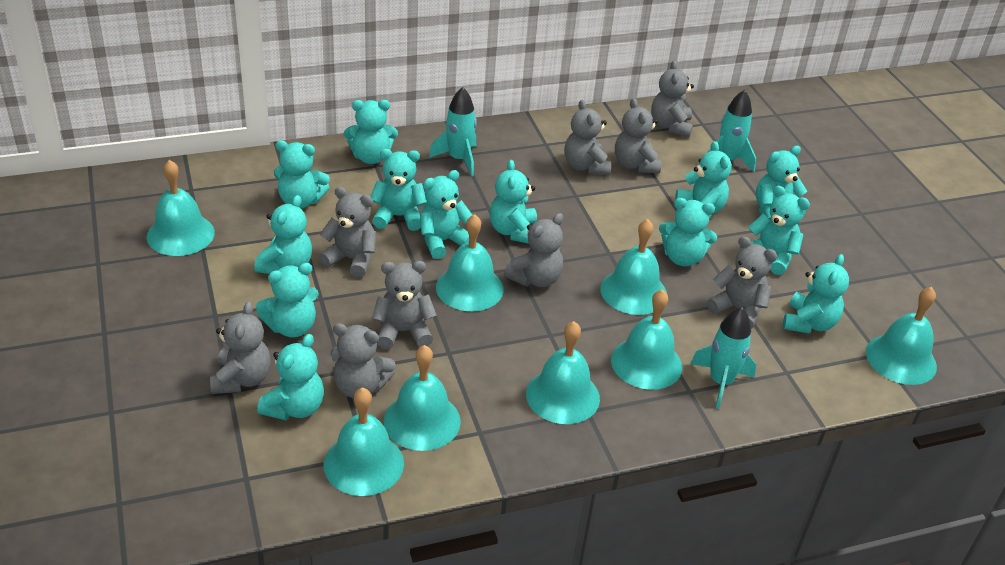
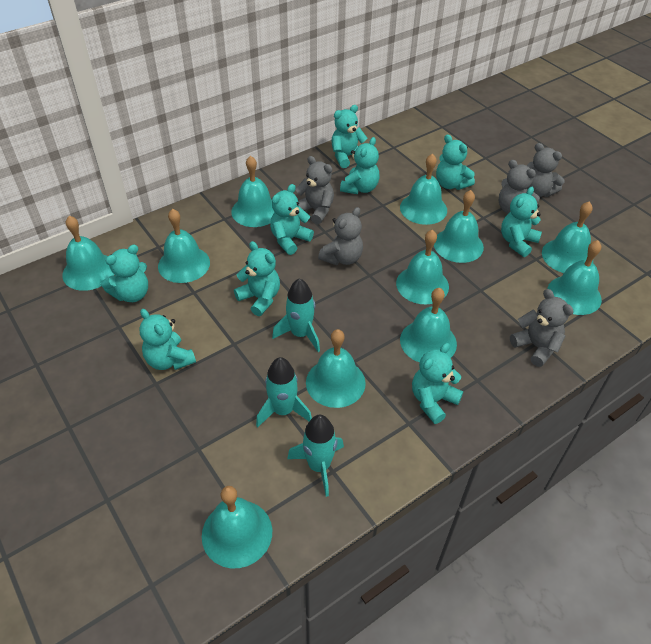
grey teddy bear: 9 -> 5
turquoise bell: 8 -> 11
turquoise teddy bear: 13 -> 9

